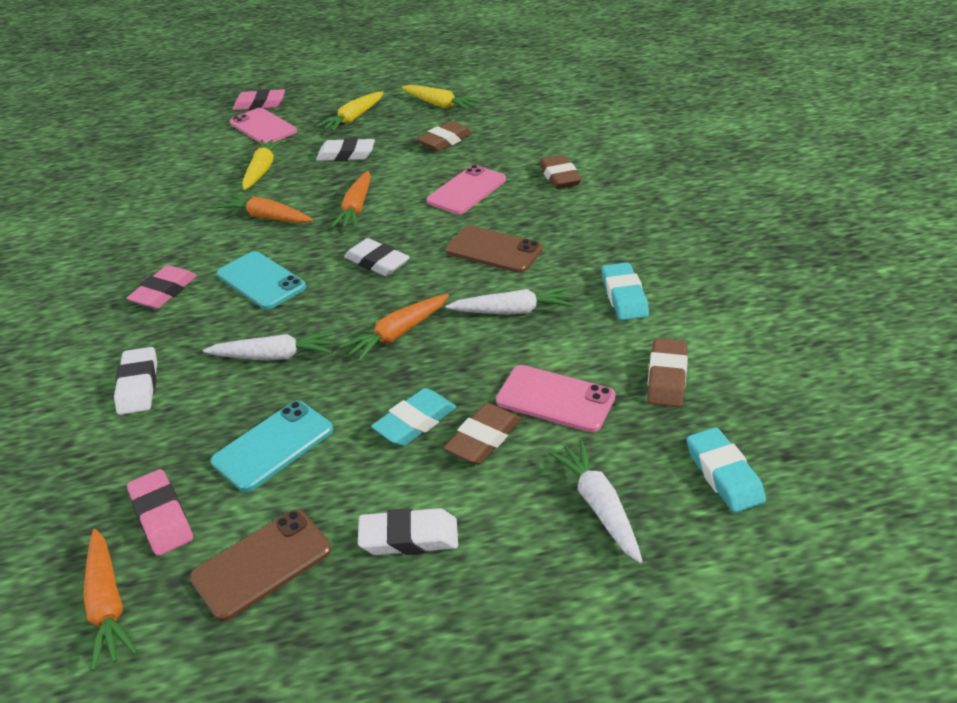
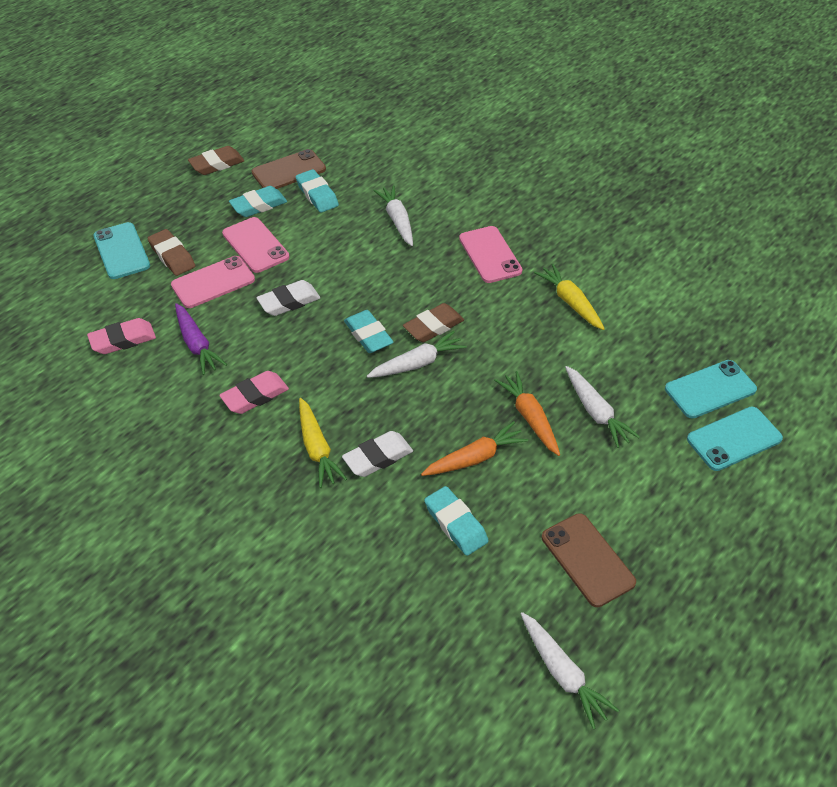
brown eraser: 4 -> 3
orange carrot: 4 -> 2
pink eraser: 3 -> 2
purple carrot: 0 -> 1
turquoise eraser: 3 -> 4
turquoise phone: 2 -> 3
white carrot: 3 -> 4
white eraser: 4 -> 2
yellow carrot: 3 -> 2

